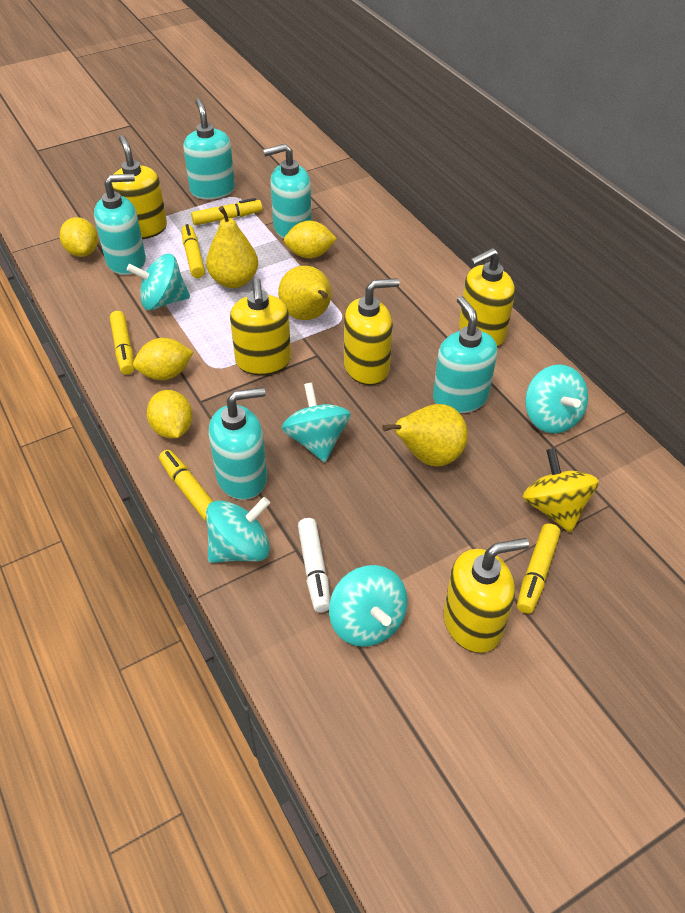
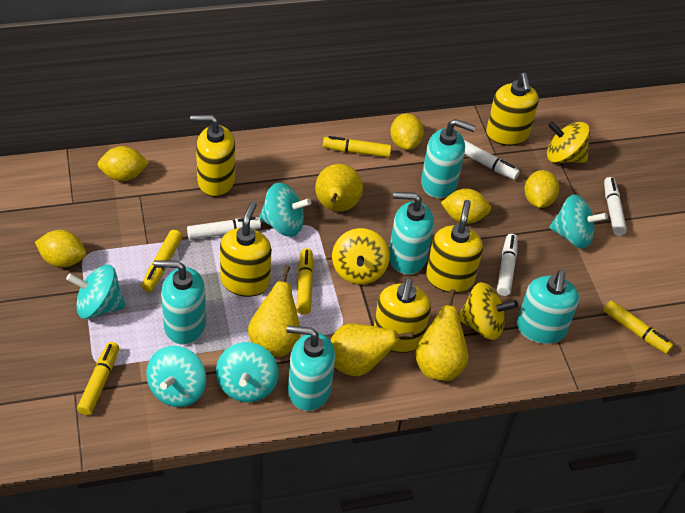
white marker: 1 -> 4
yellow lemon: 4 -> 5
yellow pear: 3 -> 4
yellow spinning top: 1 -> 3

